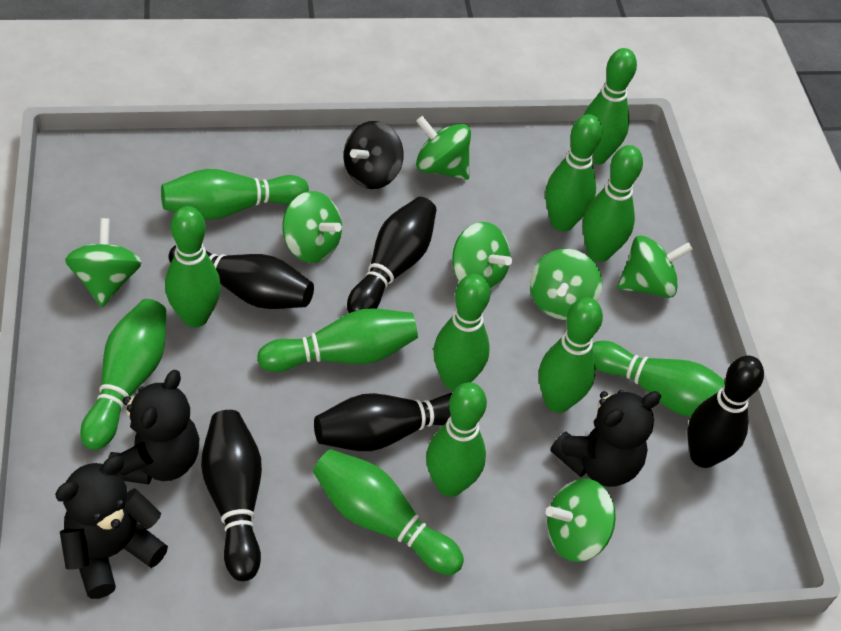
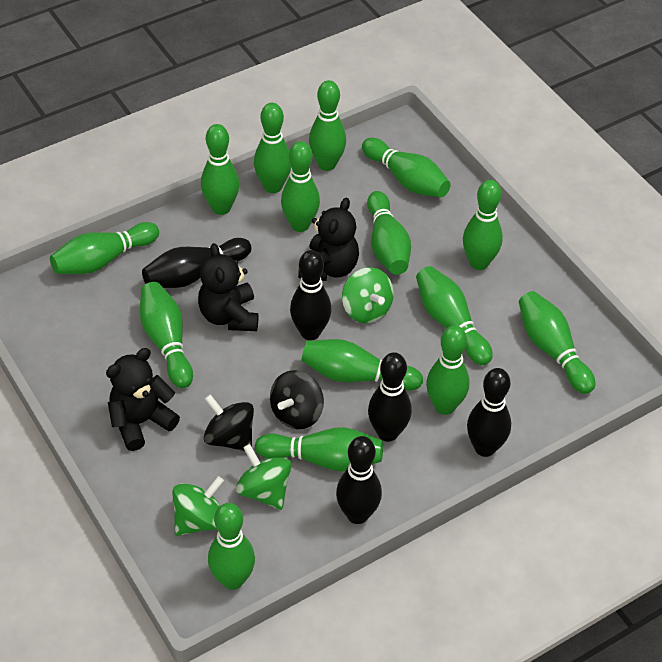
black spinning top: 1 -> 2
green bowling pin: 12 -> 15
green spinning top: 7 -> 3

